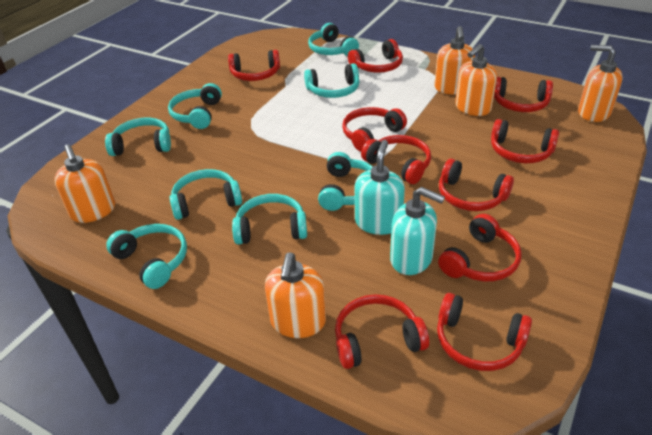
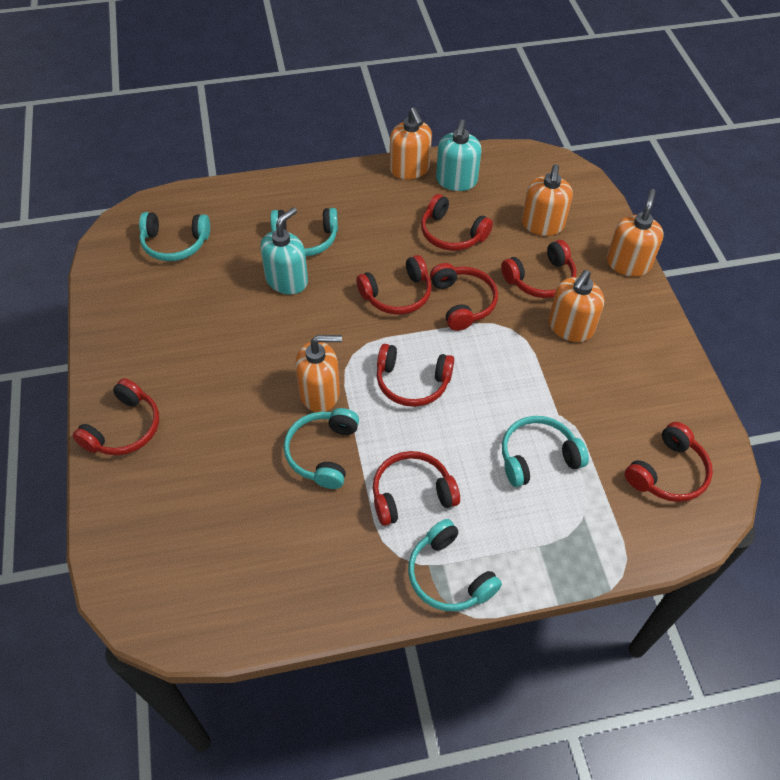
red headphones: 10 -> 8
turquoise headphones: 8 -> 5

